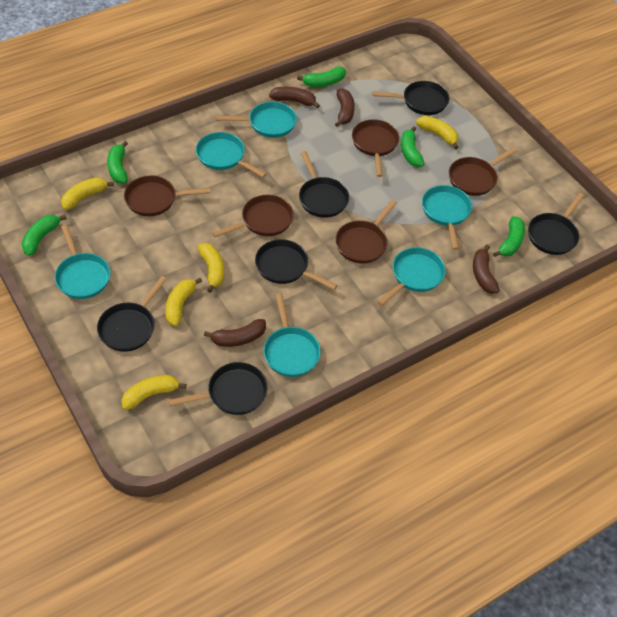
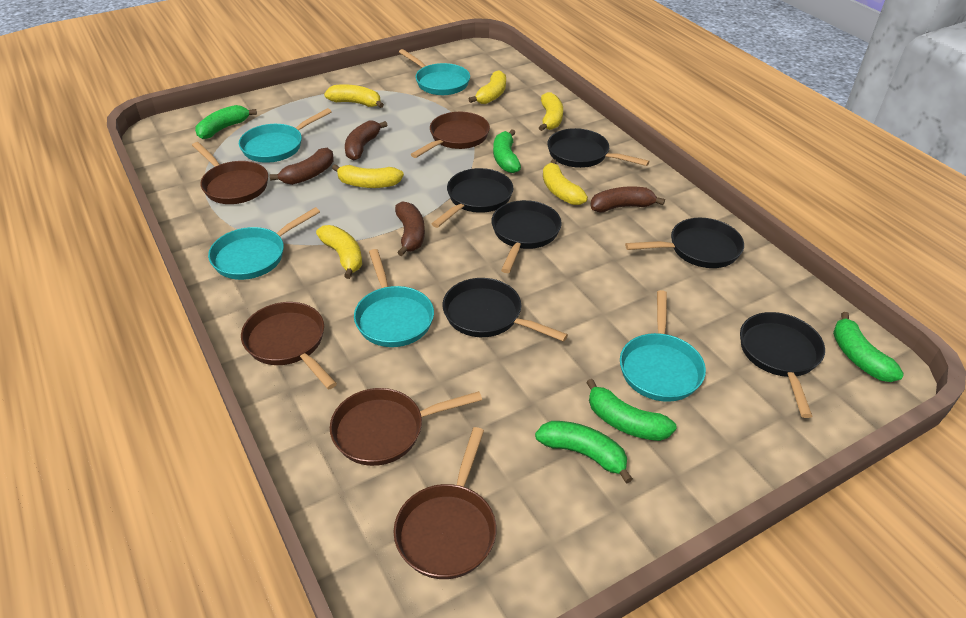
turquoise pan: 6 -> 5
yellow banana: 5 -> 6

